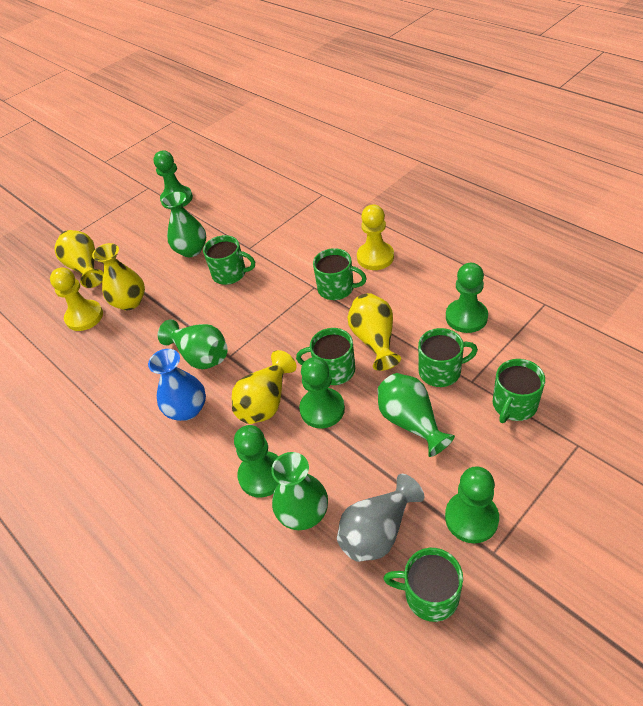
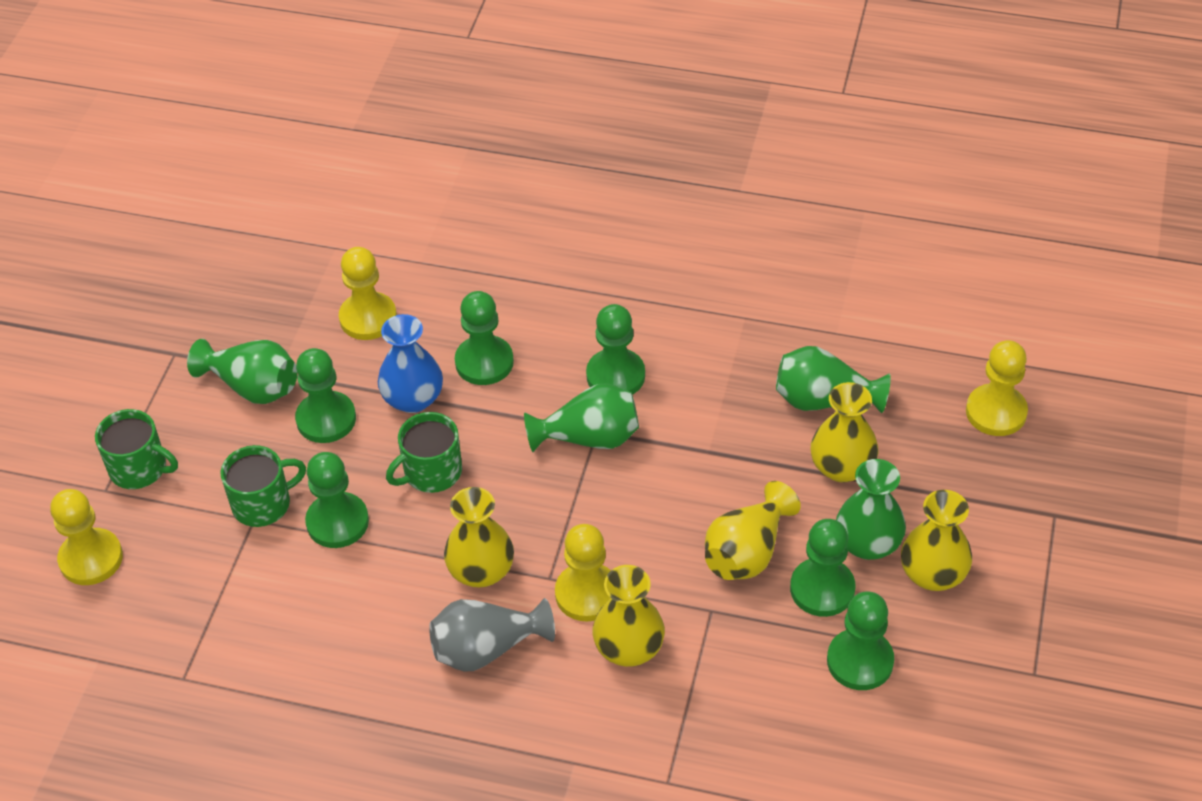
green mug: 6 -> 3
green pawn: 5 -> 6
yellow pawn: 2 -> 4
yellow vase: 4 -> 5

